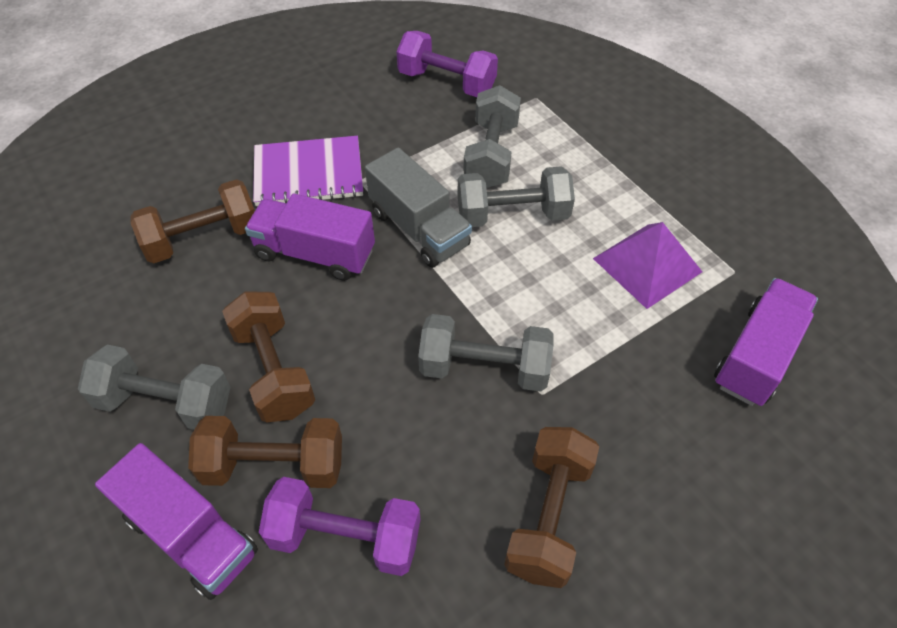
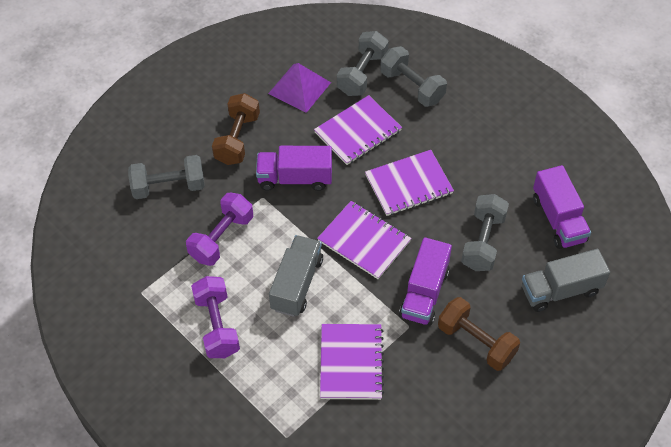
brown dumbbell: 4 -> 2
grey truck: 1 -> 2
purple notebook: 1 -> 4

